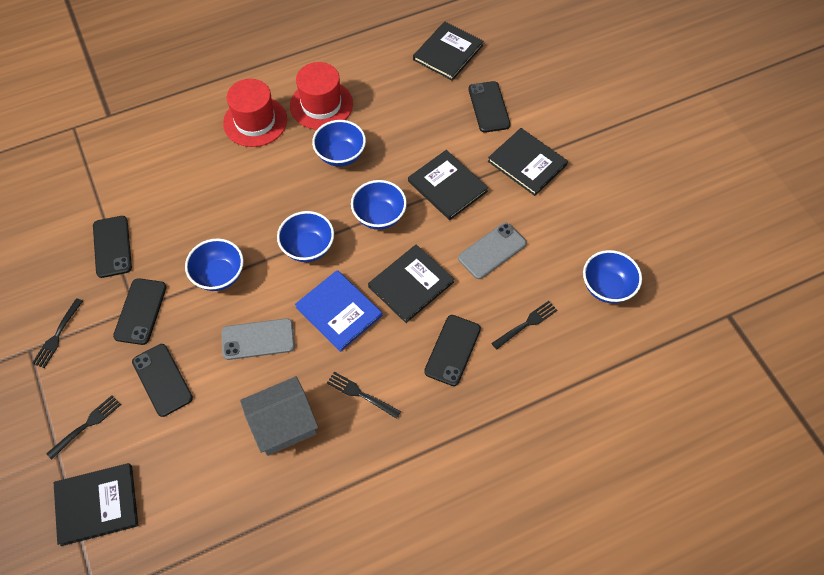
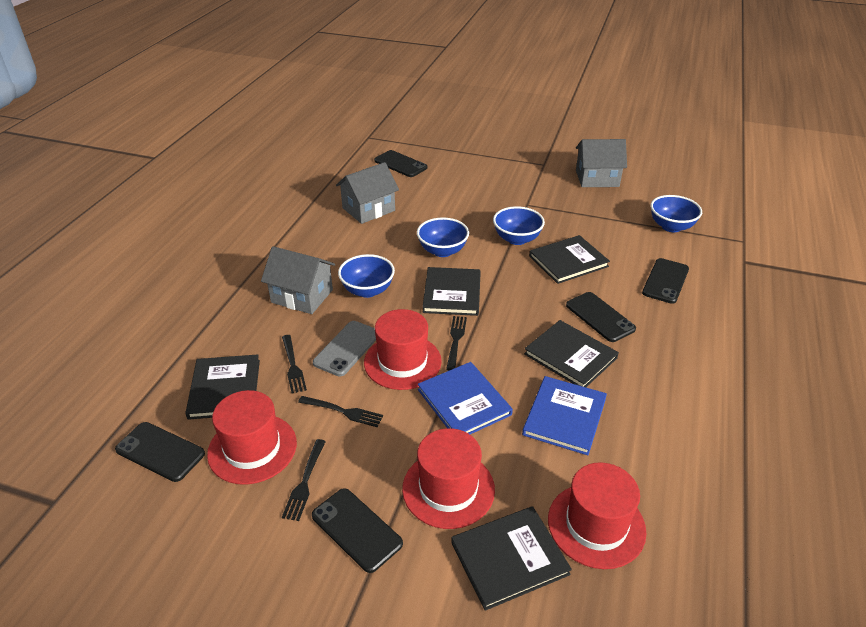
blue book: 1 -> 2
blue bowl: 5 -> 4
grey house: 1 -> 3
grey phone: 2 -> 1
red hat: 2 -> 4

